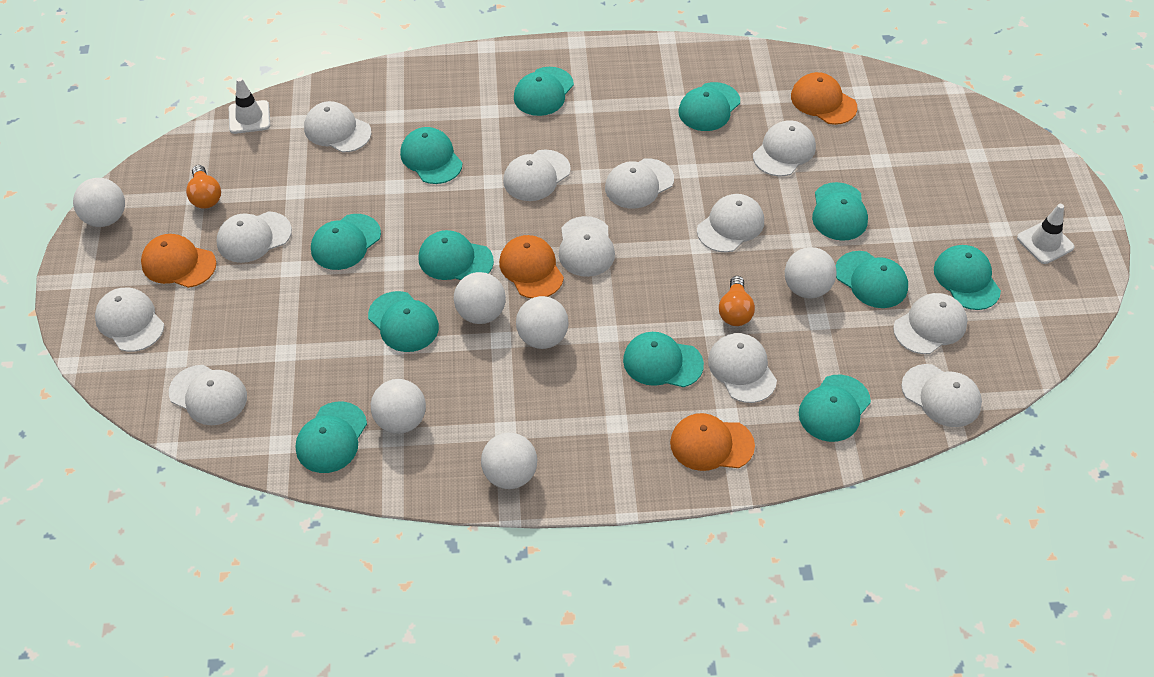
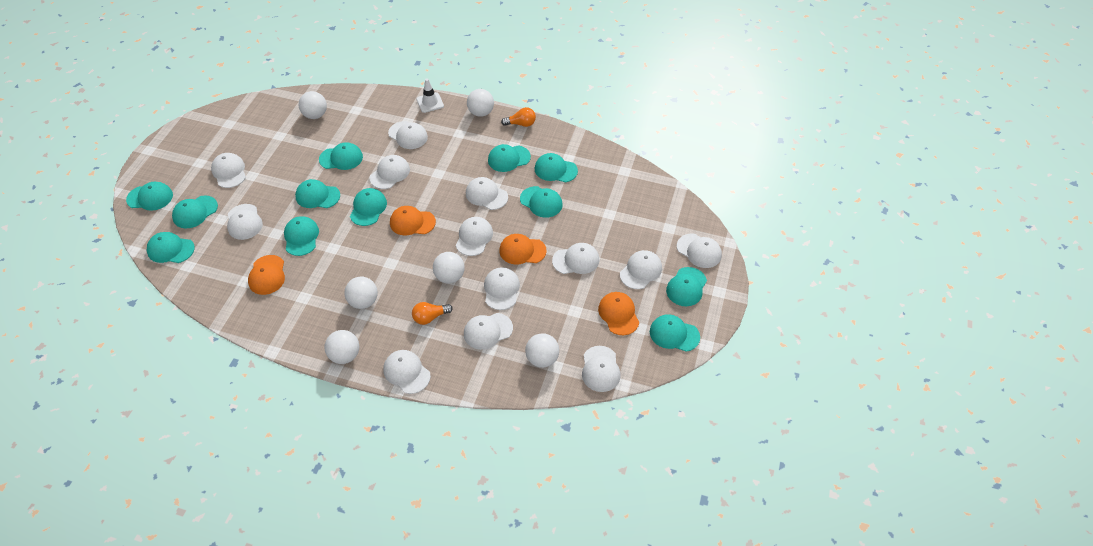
white cap: 12 -> 13
white traffic cone: 2 -> 1

